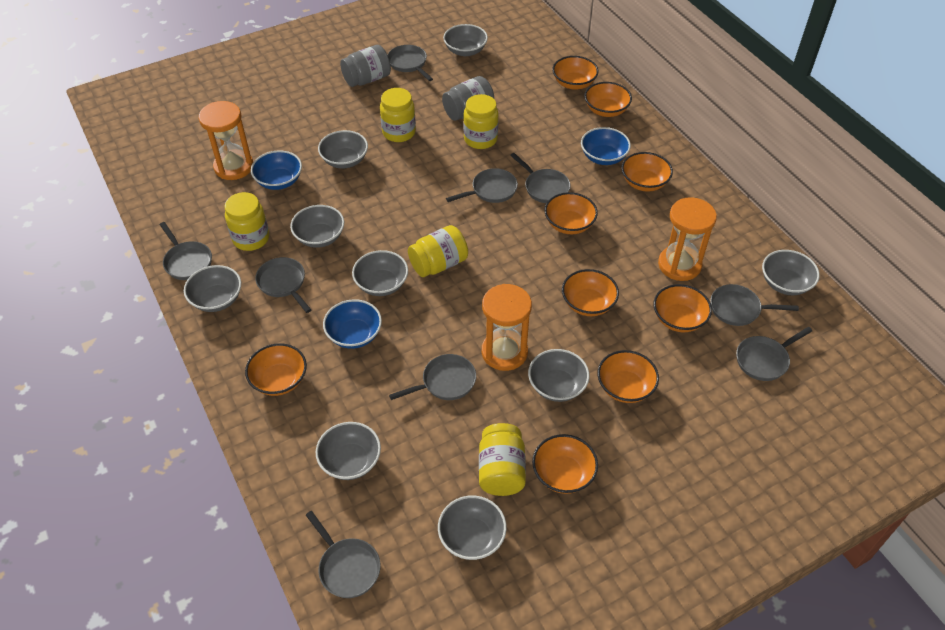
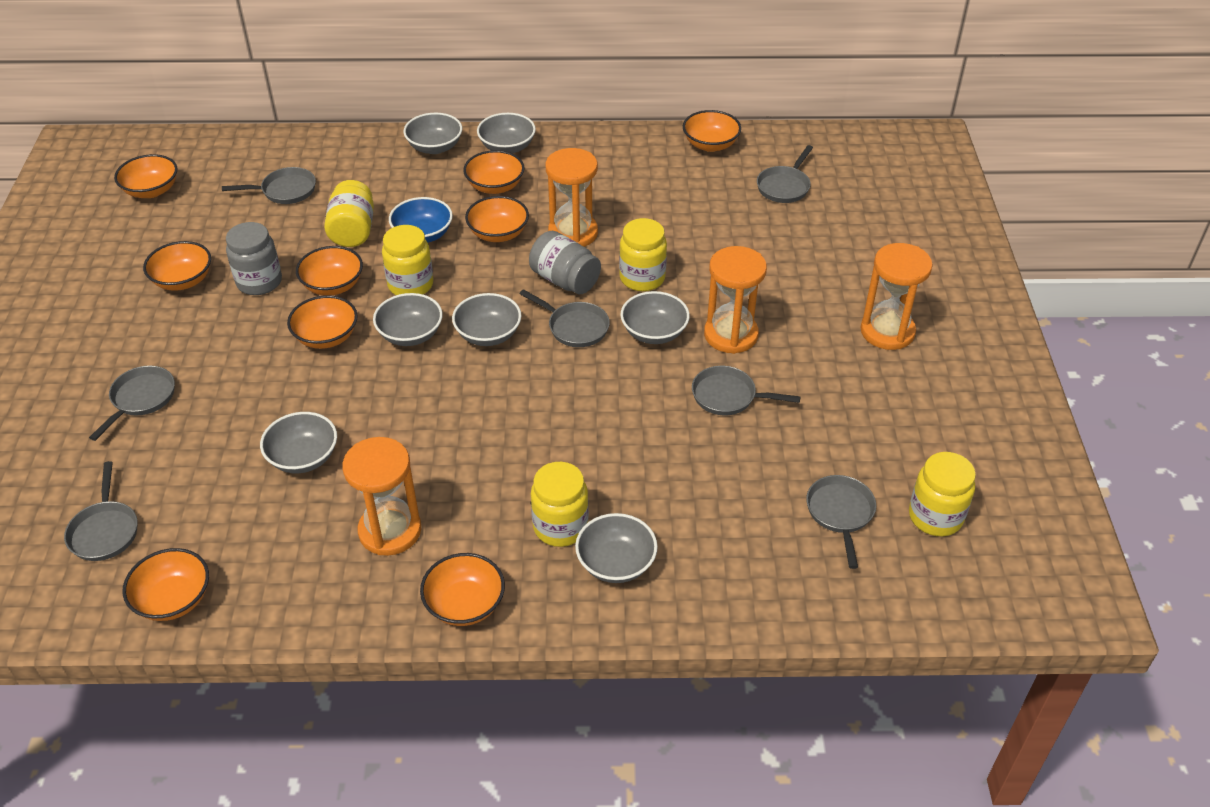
blue bowl: 3 -> 1
grey bowl: 9 -> 7
grey pan: 9 -> 7
orange hourglass: 3 -> 4

